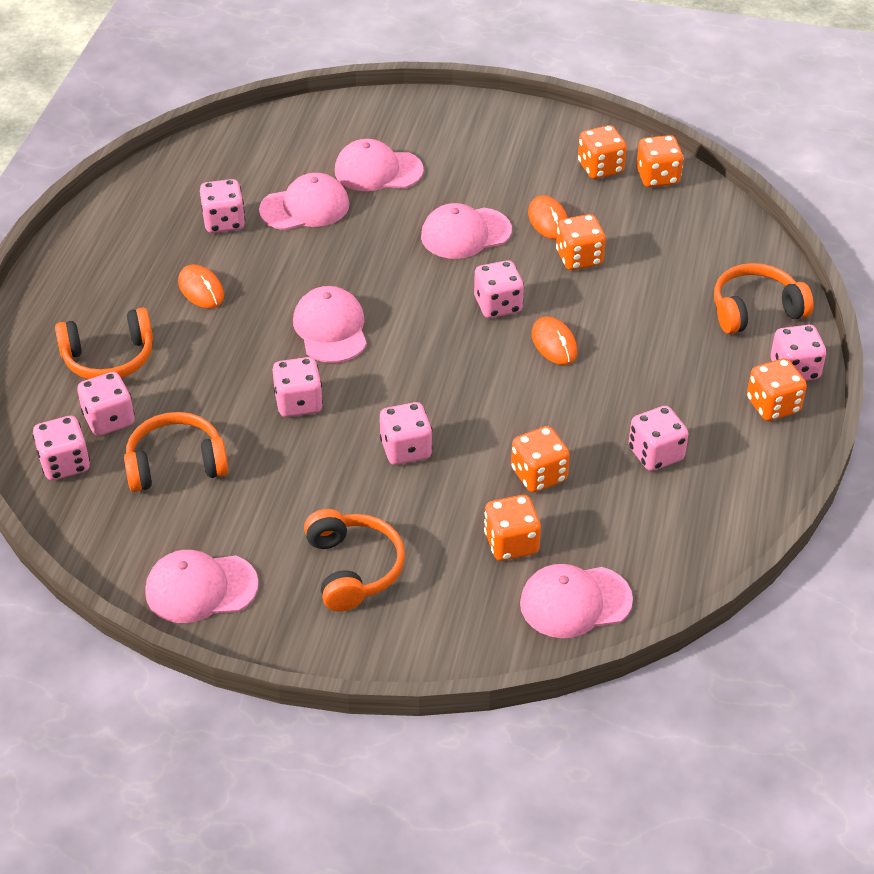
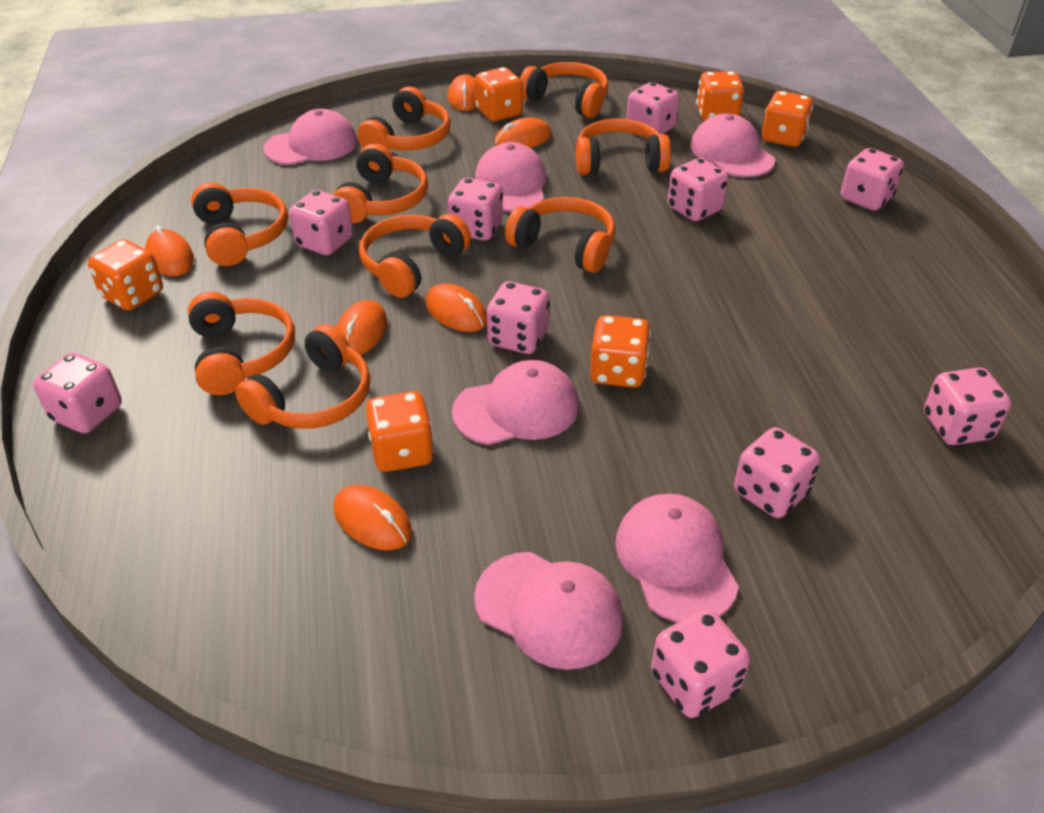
orange headphones: 4 -> 9
orange mouse: 3 -> 6
pink dice: 8 -> 10

